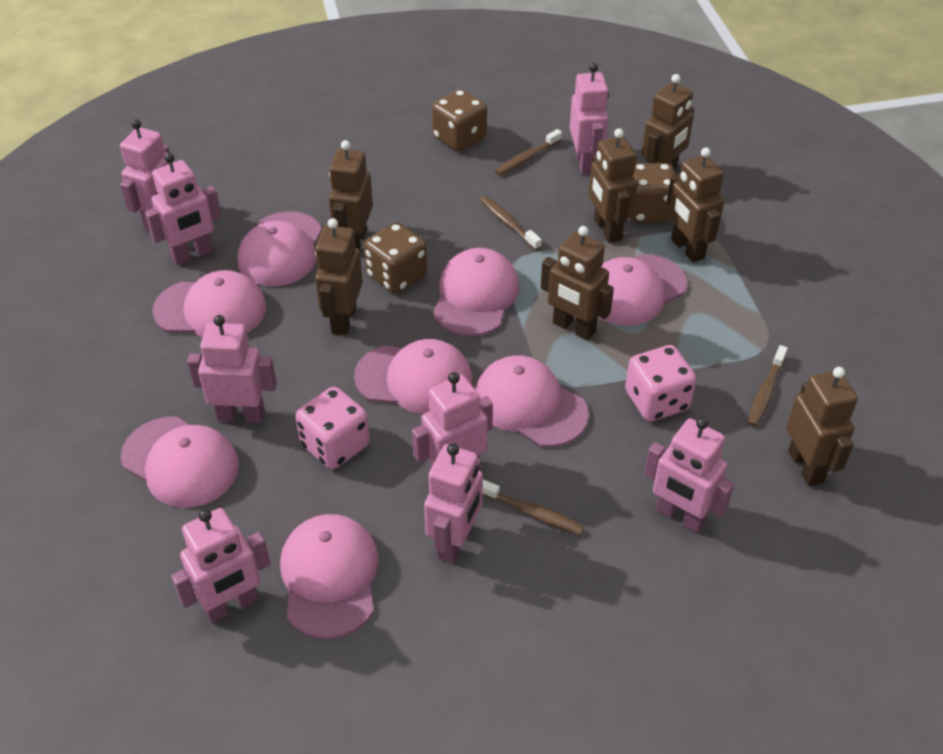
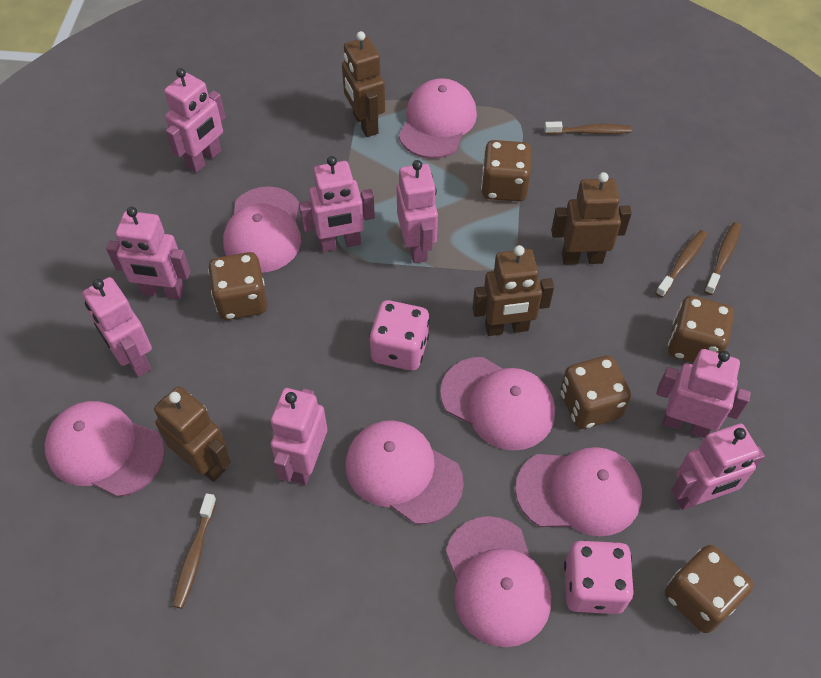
brown dice: 3 -> 5
brown robot: 7 -> 4
pink cap: 8 -> 7

